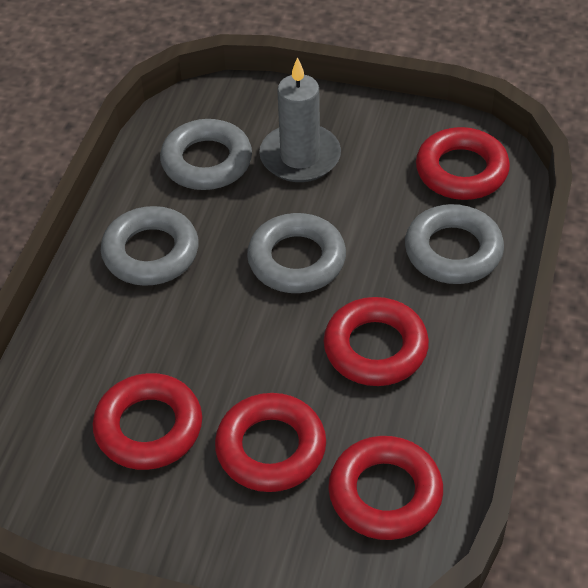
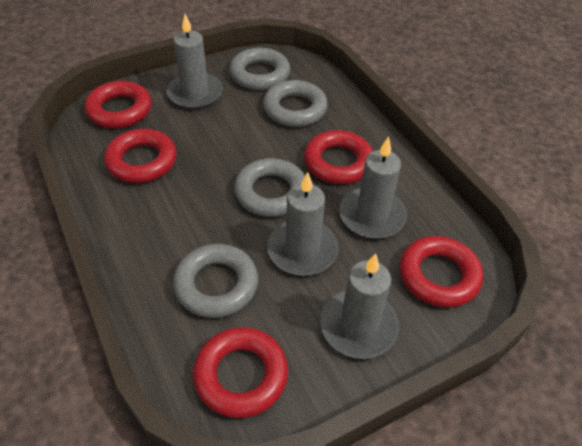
grey candle: 1 -> 4

